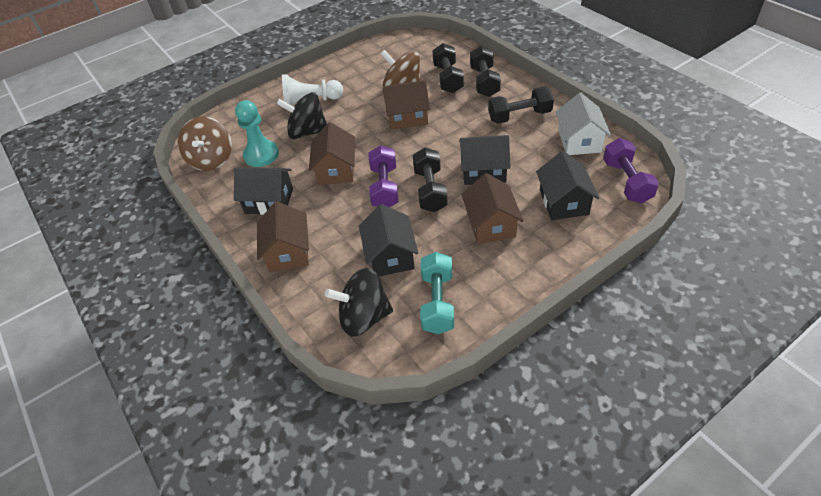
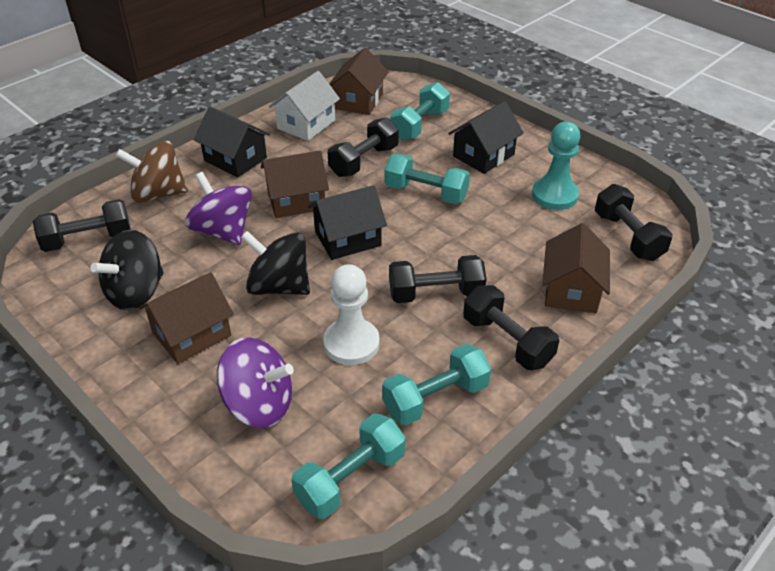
black dumbbell: 4 -> 5
black house: 4 -> 3
brown spinning top: 2 -> 1
purple dumbbell: 2 -> 0
purple spinning top: 0 -> 2
turquoise dumbbell: 1 -> 4

